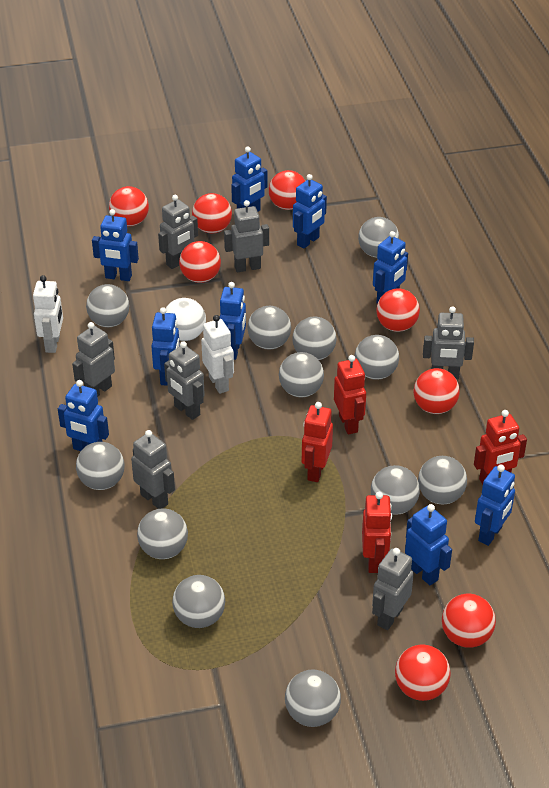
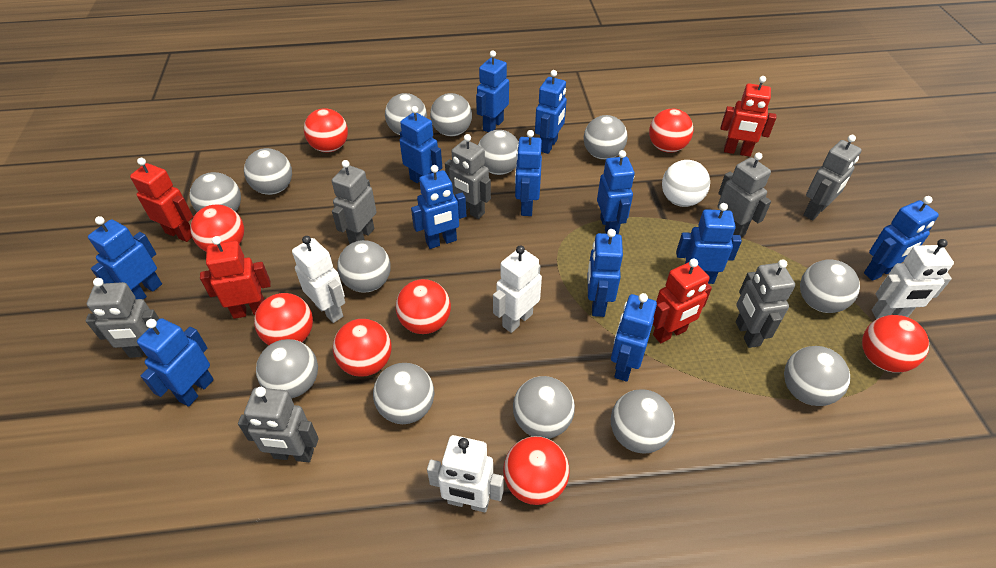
blue robot: 9 -> 12
grey ball: 12 -> 13
white robot: 2 -> 4

